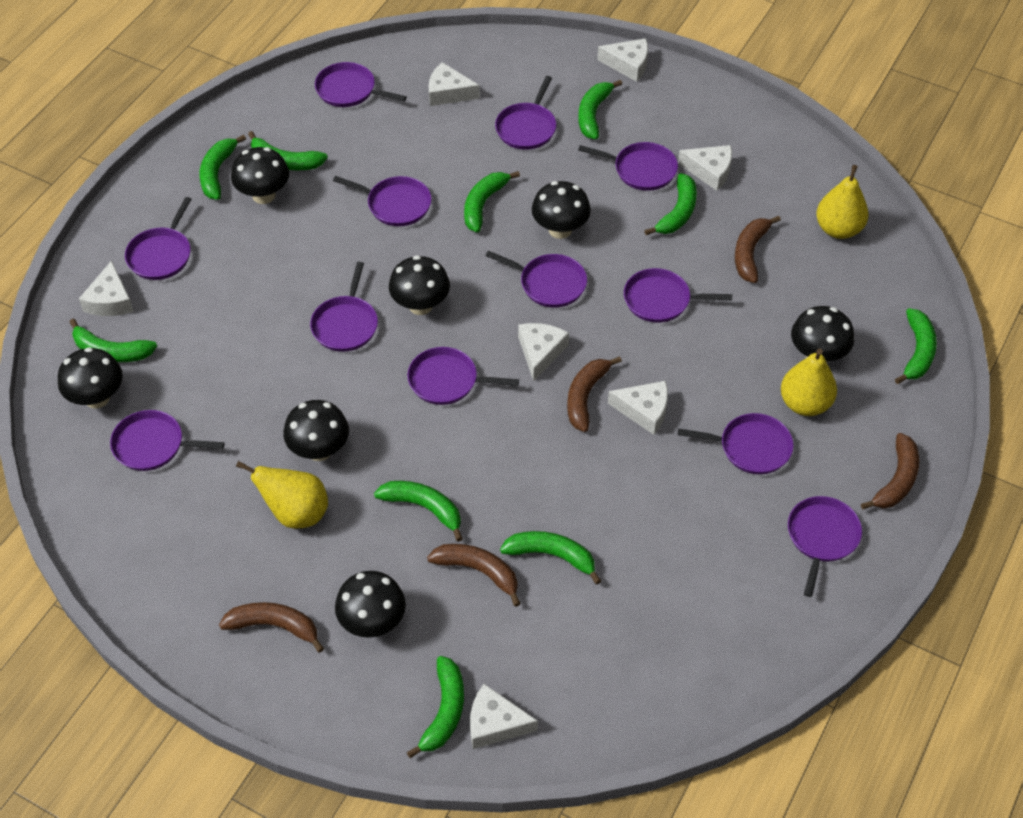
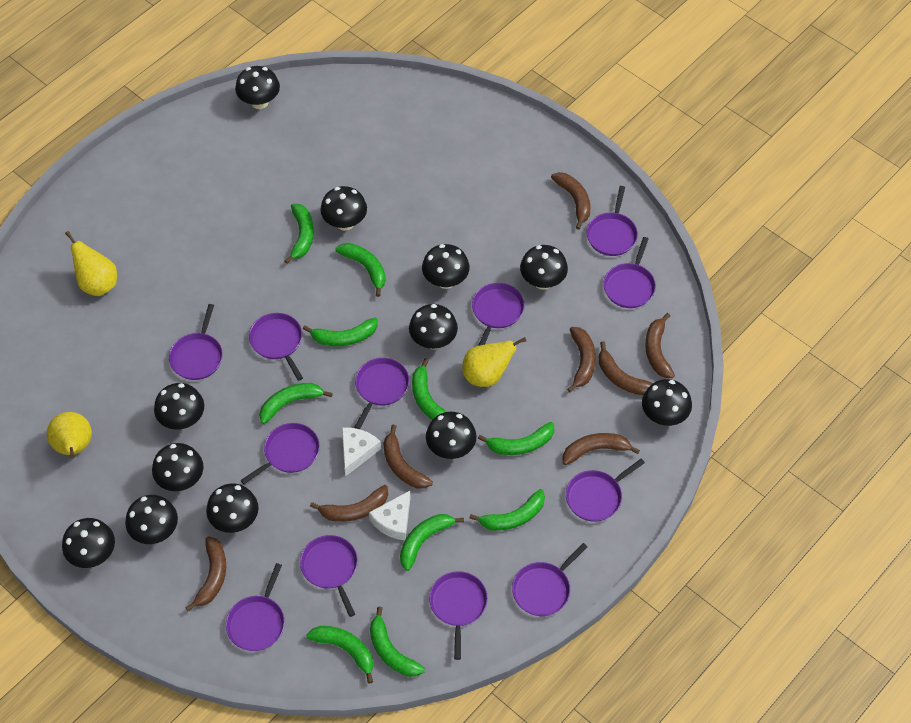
black mushroom: 7 -> 12
brown banana: 5 -> 8
white cheese: 7 -> 2

